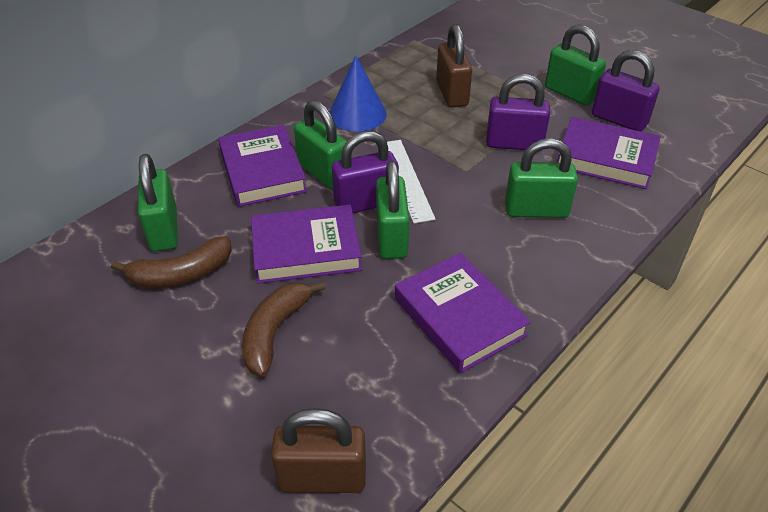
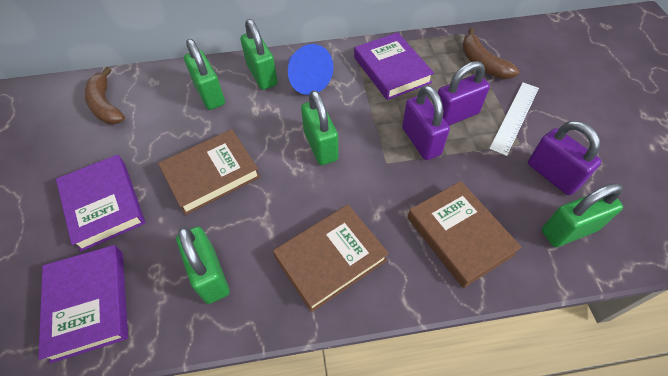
brown book: 0 -> 3
brown padlock: 2 -> 0
purple book: 4 -> 3

